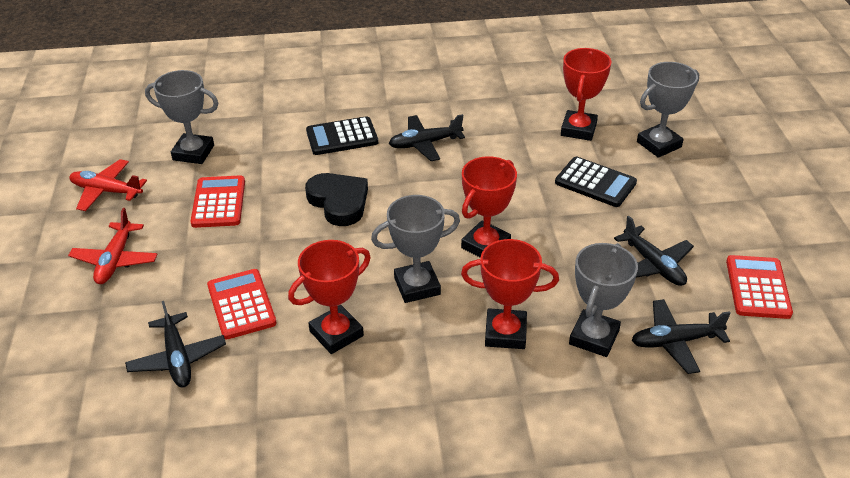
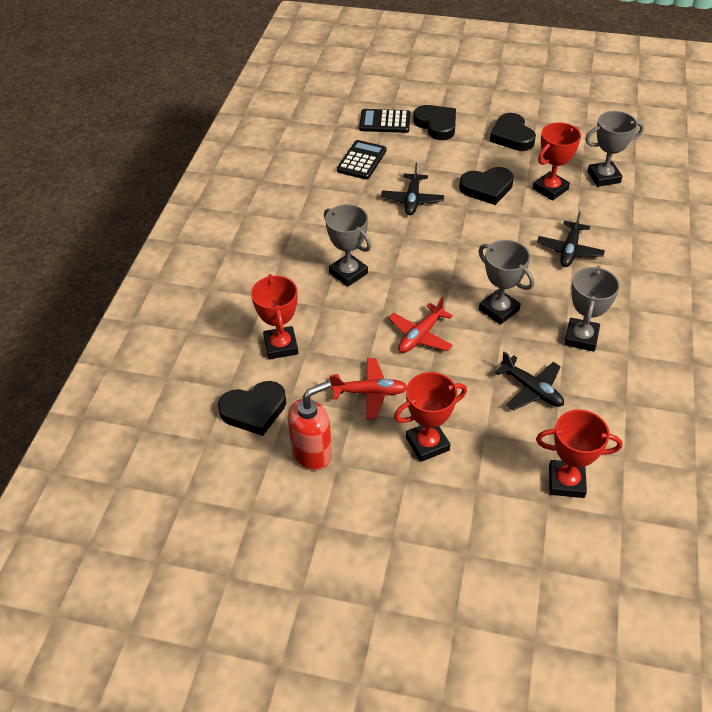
black heart: 1 -> 4
black plane: 4 -> 3
red calculator: 3 -> 0
red soap dispenser: 0 -> 1

